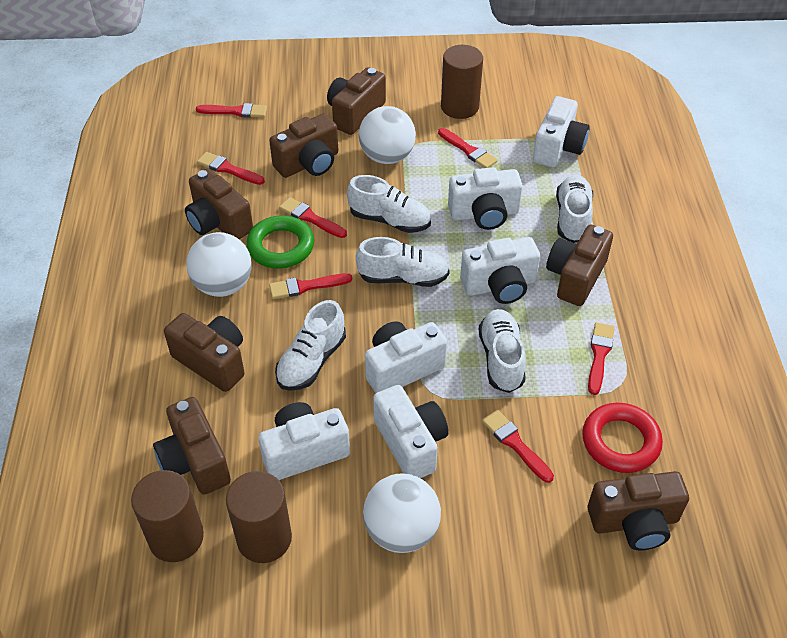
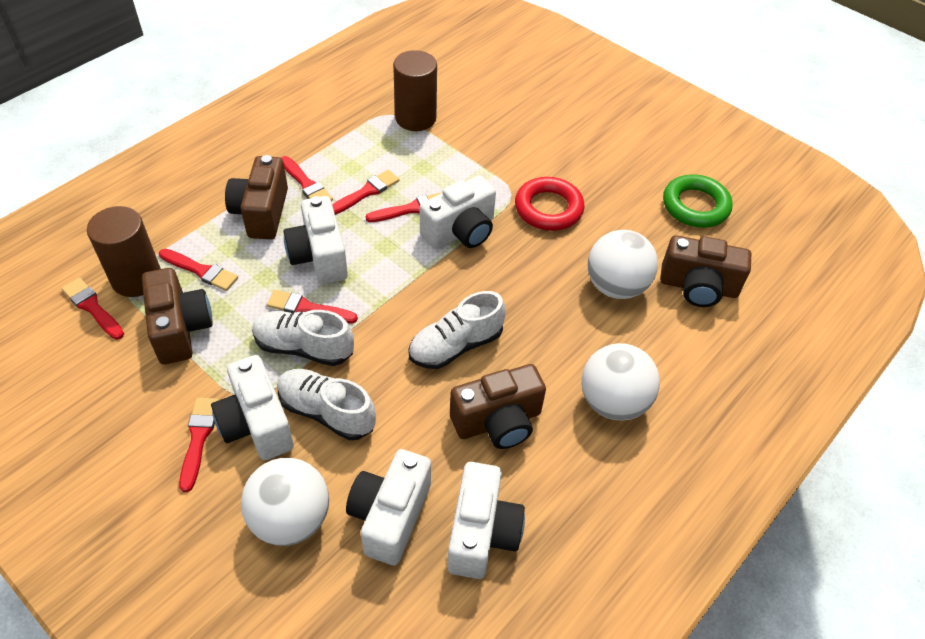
brown camera: 7 -> 4
brown cylinder: 3 -> 2
white camera: 6 -> 5
white shoe: 5 -> 3

